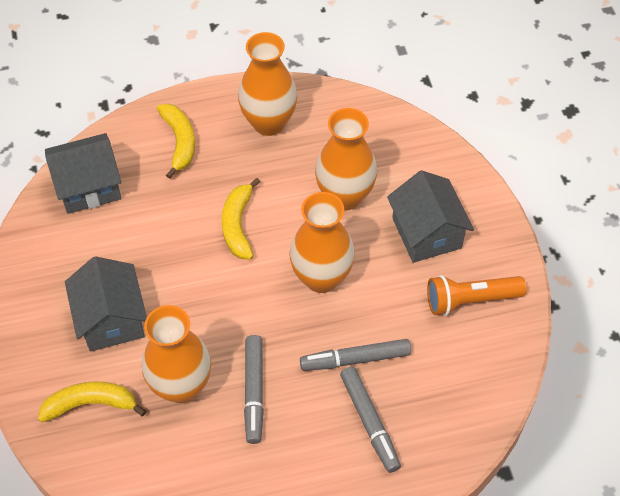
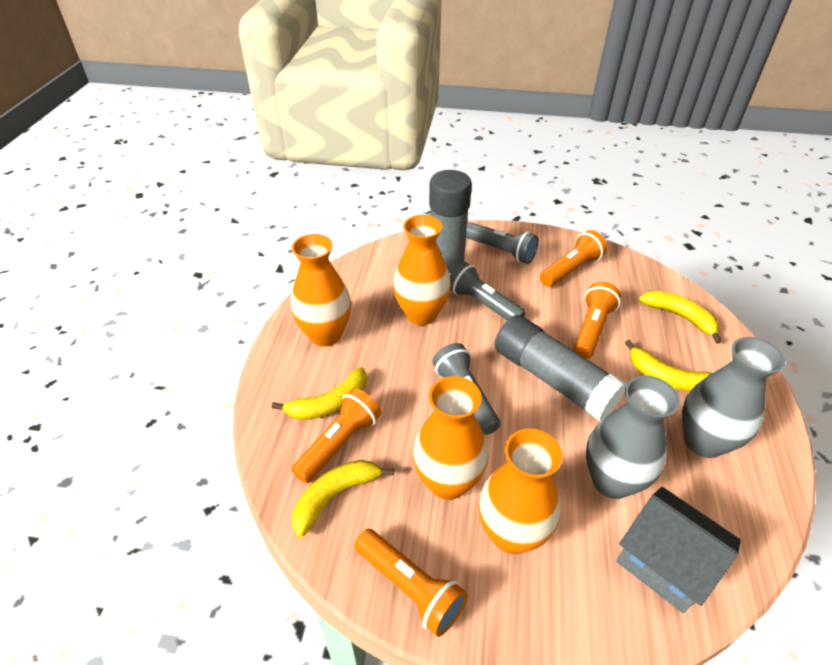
grey flashlight: 0 -> 3
grey glue stick: 0 -> 2
grey house: 3 -> 1
grey marker: 3 -> 0
grey vase: 0 -> 2
orange flashlight: 1 -> 4
yellow banana: 3 -> 4

